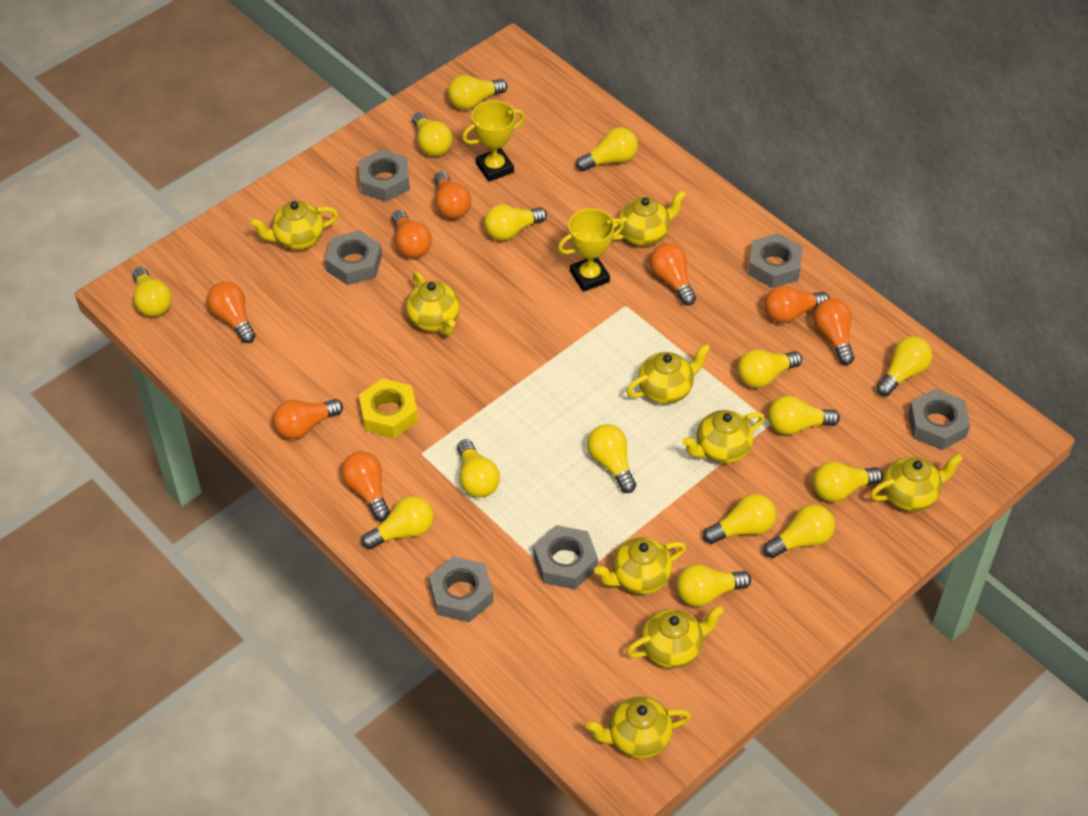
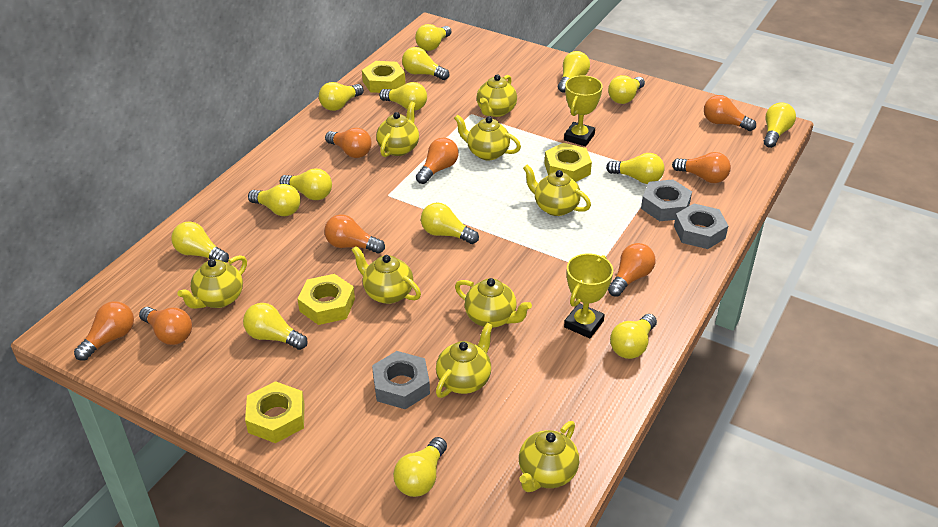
grey nut: 6 -> 3
yellow nut: 1 -> 4

